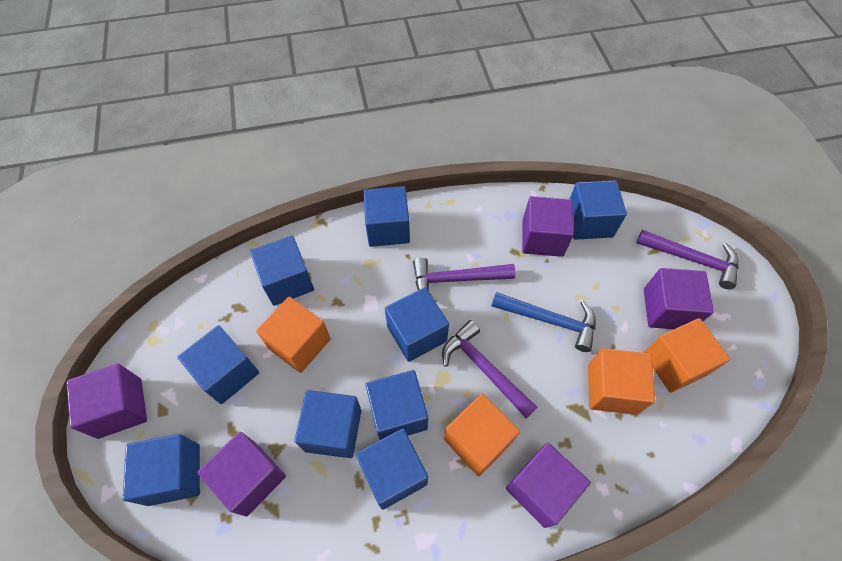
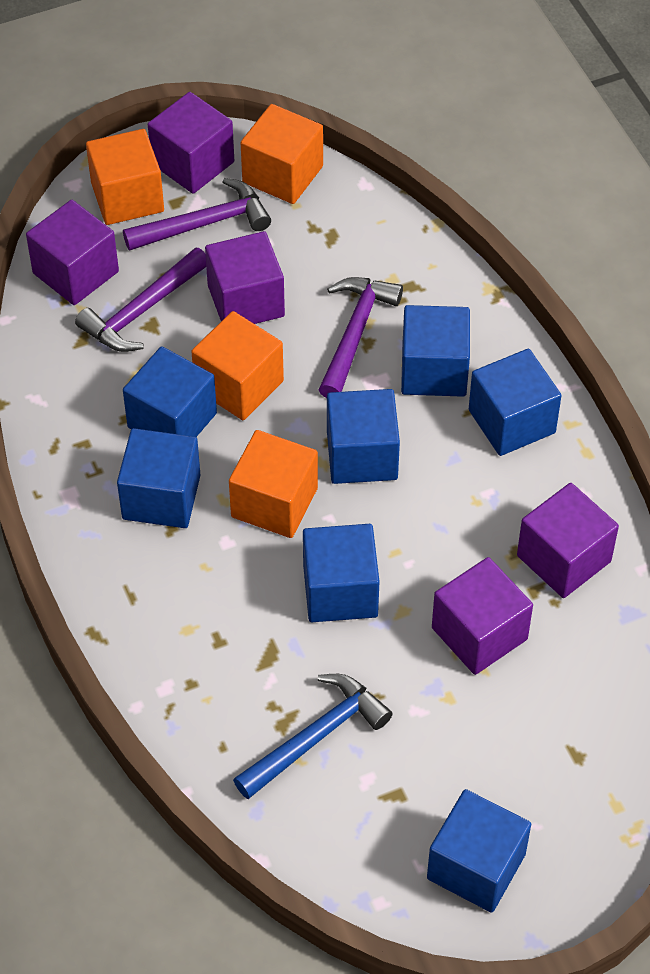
blue cube: 9 -> 7

